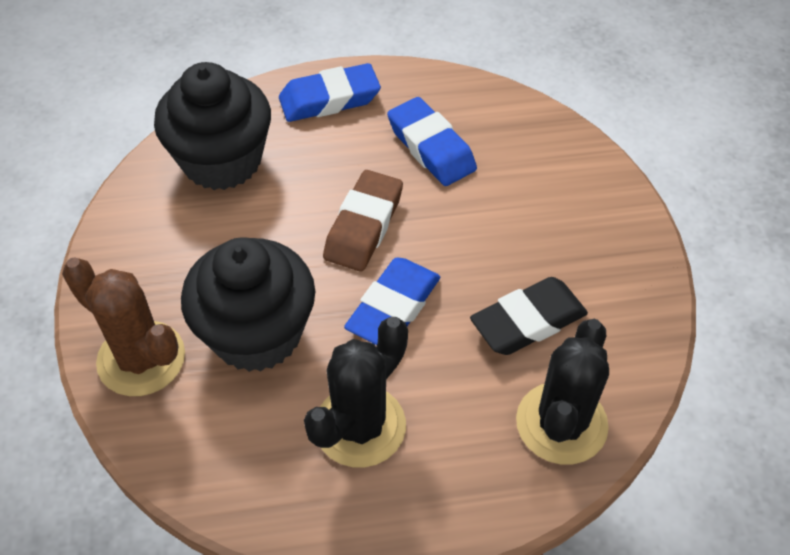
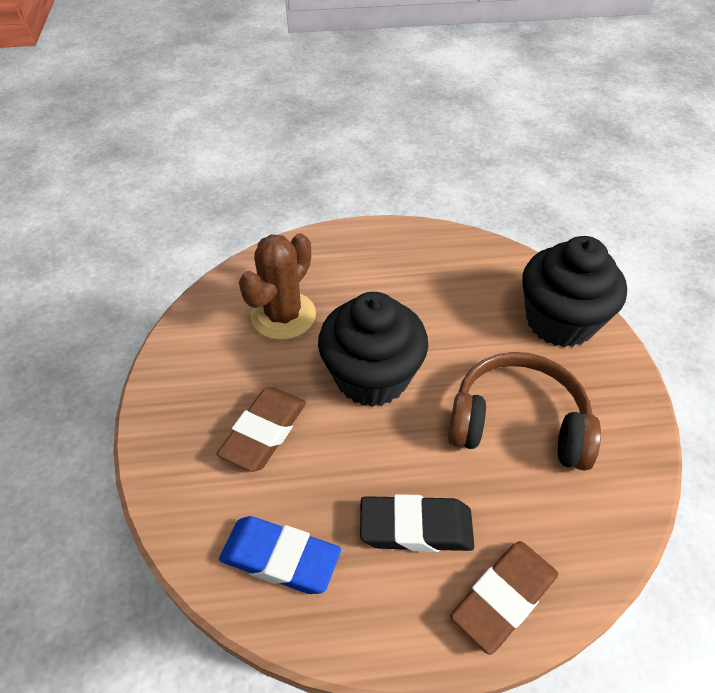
black cactus: 2 -> 0
blue eraser: 3 -> 1
brown eraser: 1 -> 2
brown headphones: 0 -> 1

